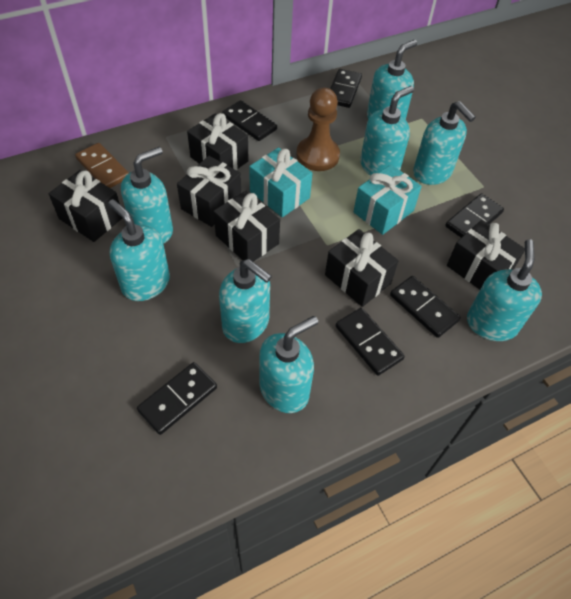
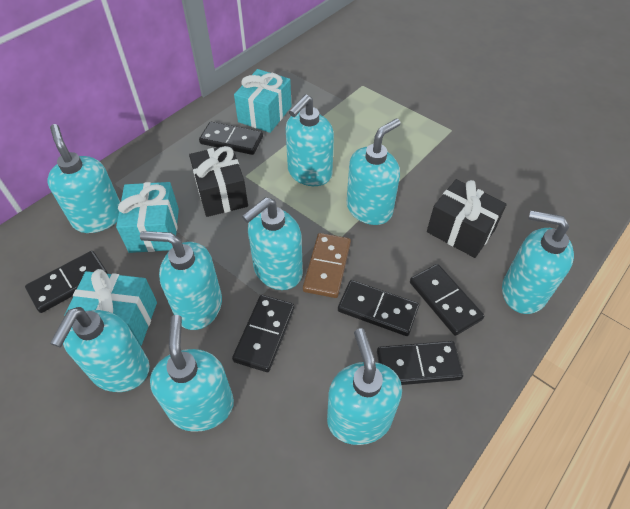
black gift: 6 -> 2
brown pawn: 1 -> 0
turquoise gift: 2 -> 3
turquoise soap dispenser: 8 -> 9

